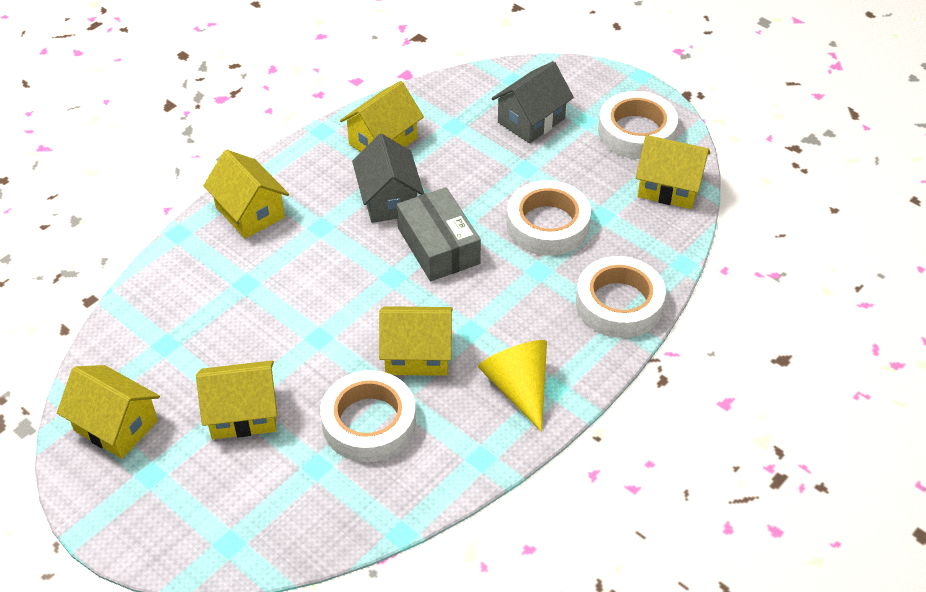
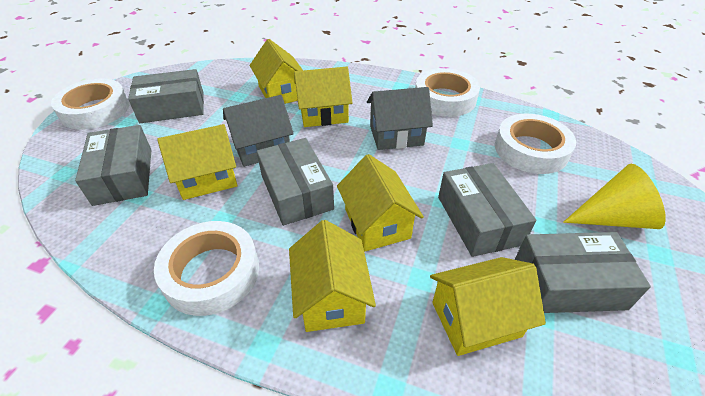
grey box: 1 -> 5

